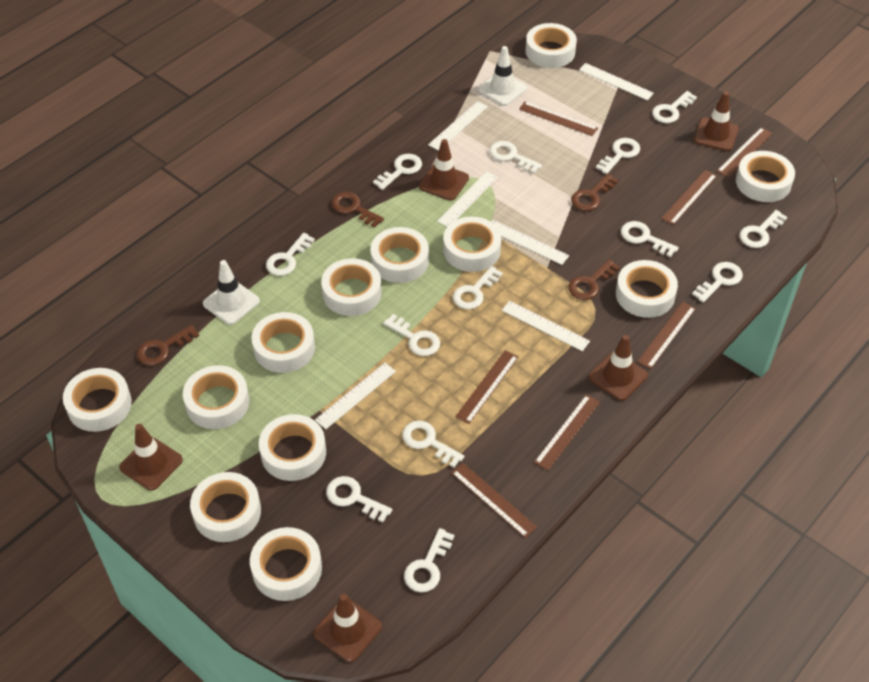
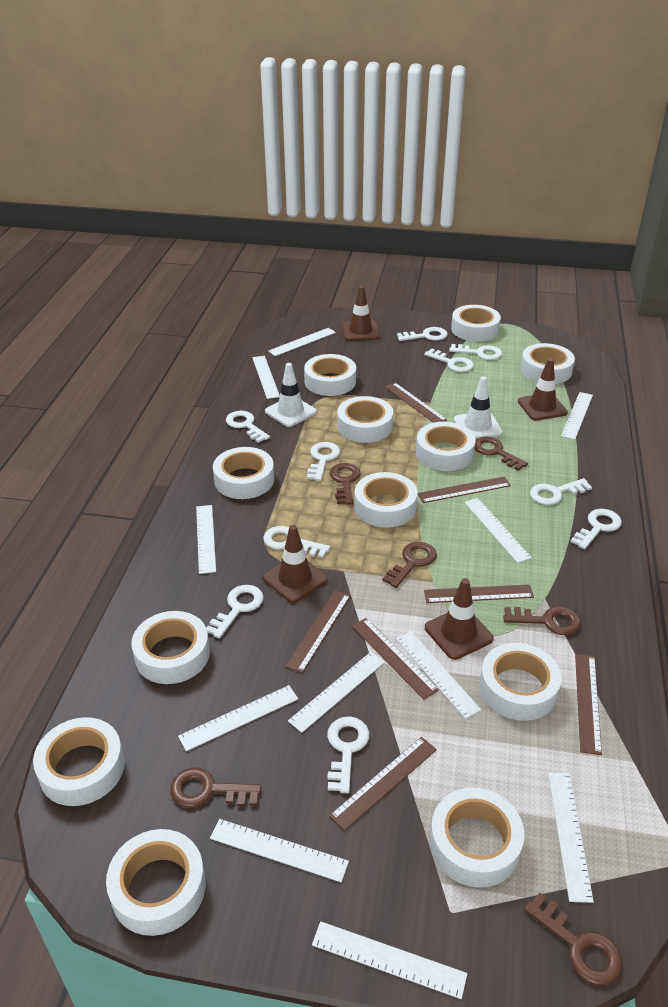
brown key: 4 -> 6
brown traffic cone: 5 -> 4
white key: 13 -> 10
white ruler: 6 -> 11

